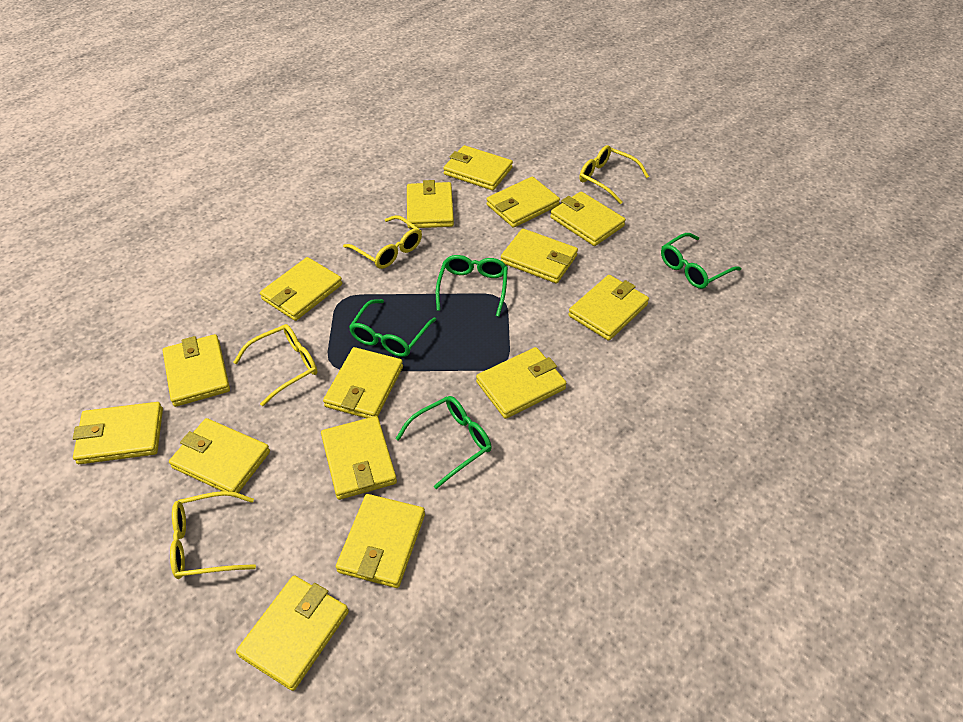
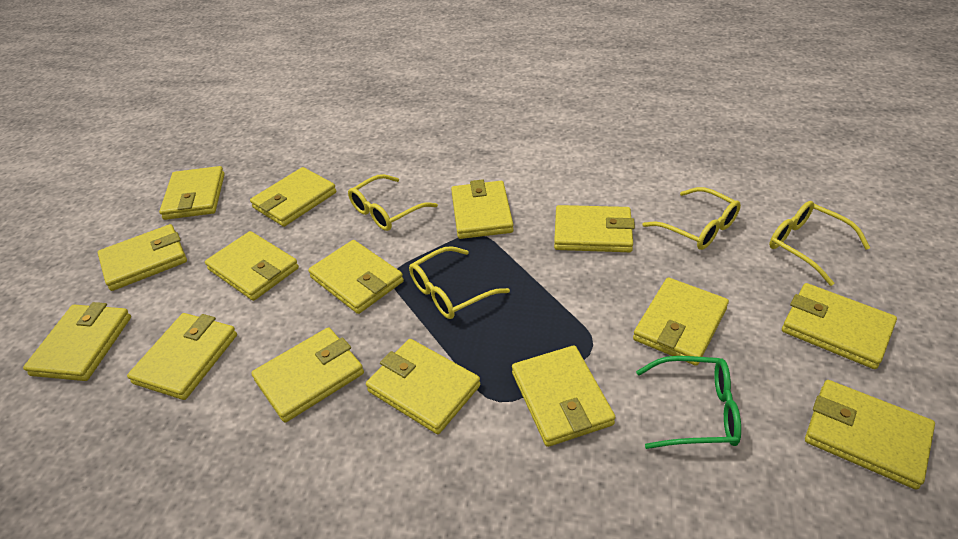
green glasses: 4 -> 1

